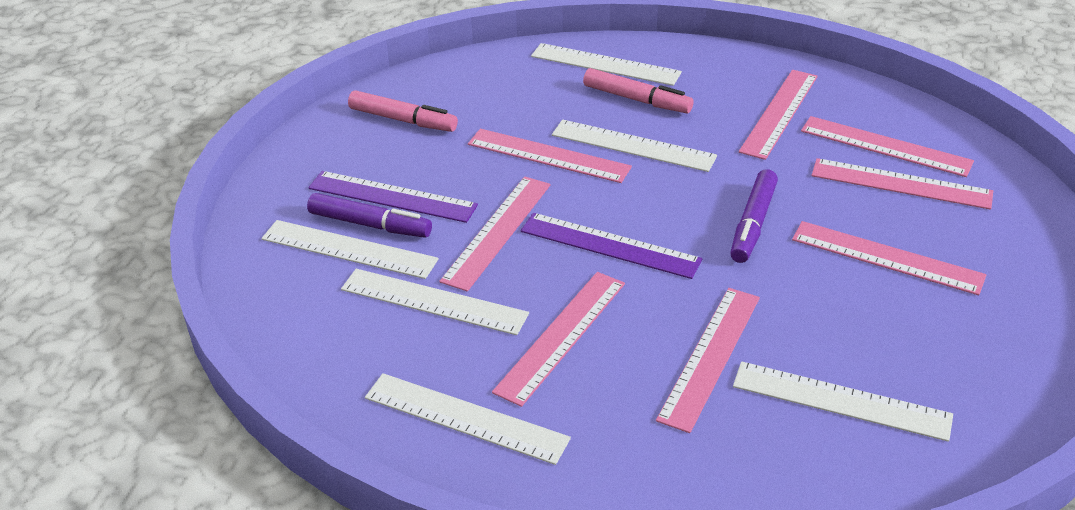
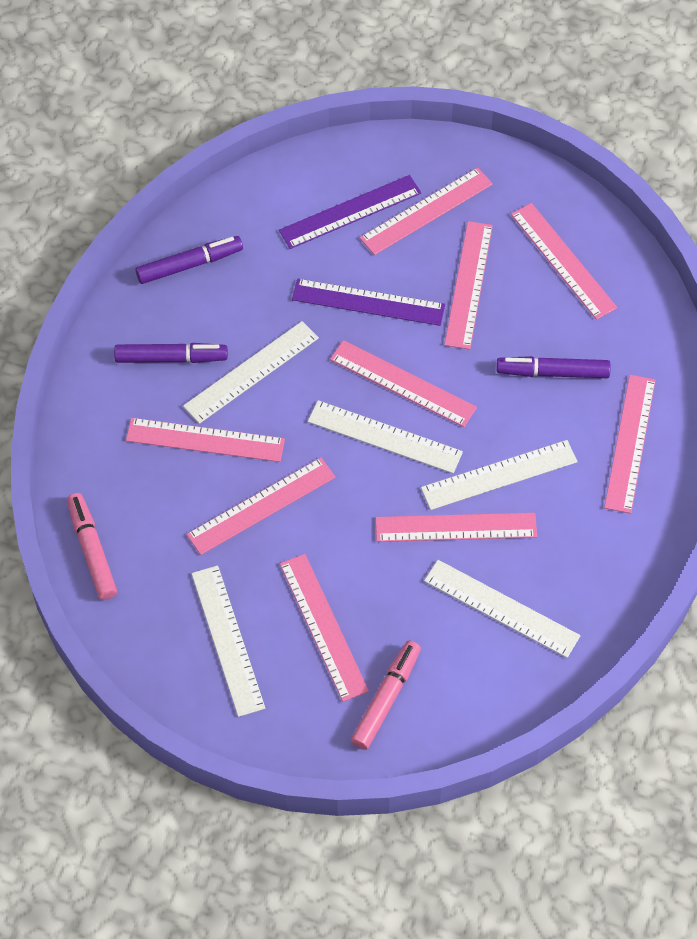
pink ruler: 8 -> 9
purple marker: 2 -> 3
white ruler: 6 -> 5

